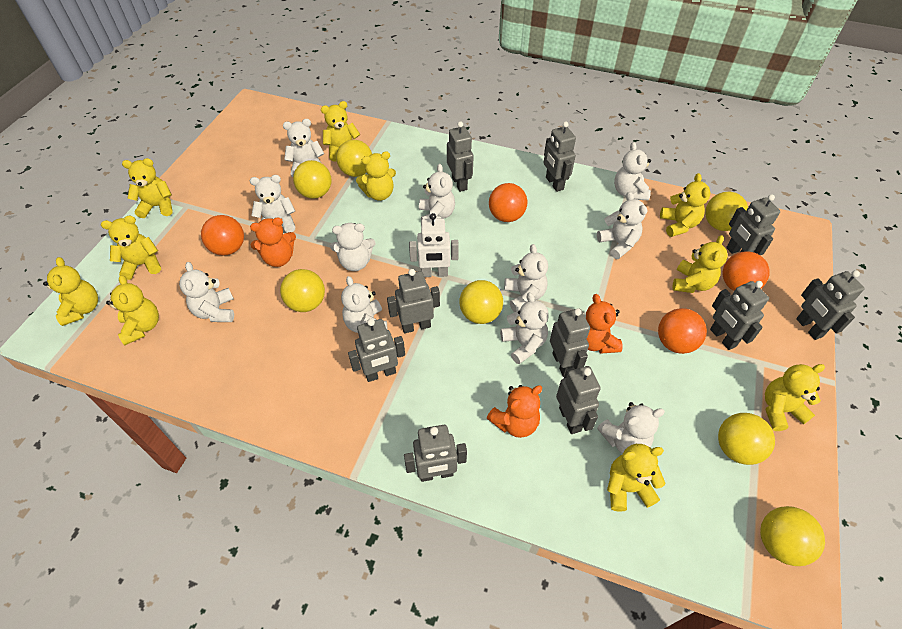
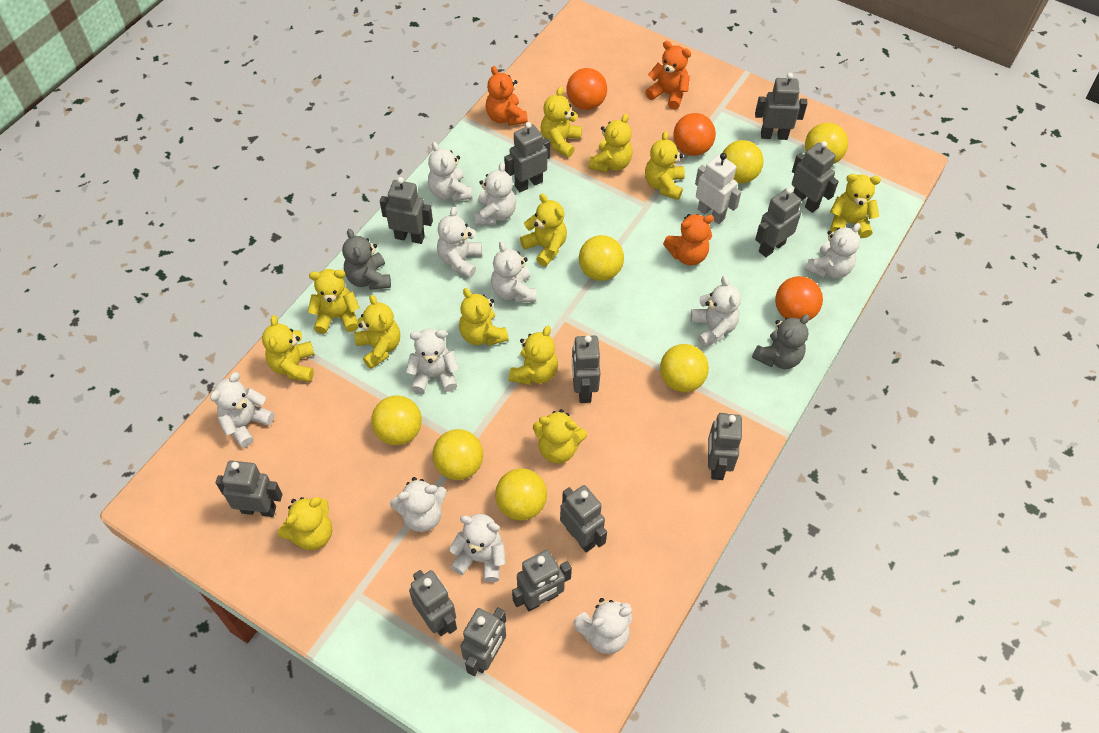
grey robot: 10 -> 12
grey teddy bear: 0 -> 2
orange ball: 4 -> 3
yellow teddy bear: 10 -> 12

